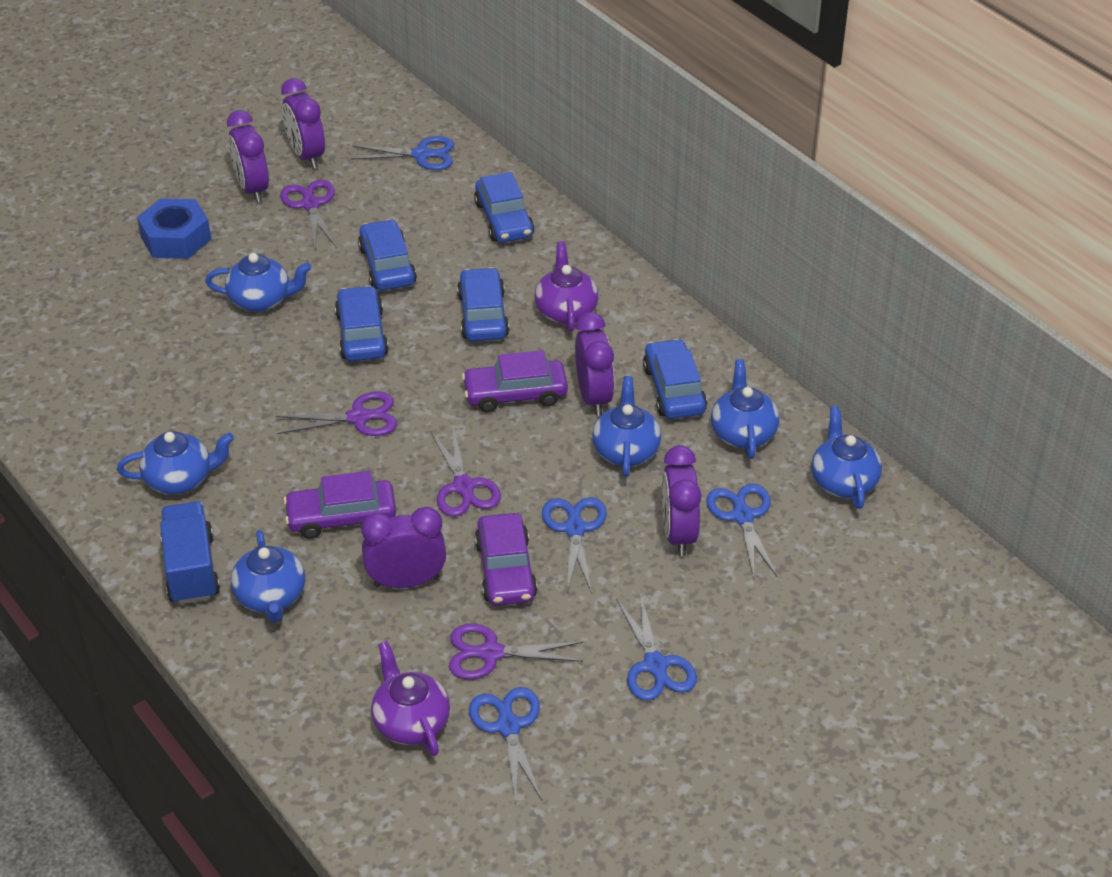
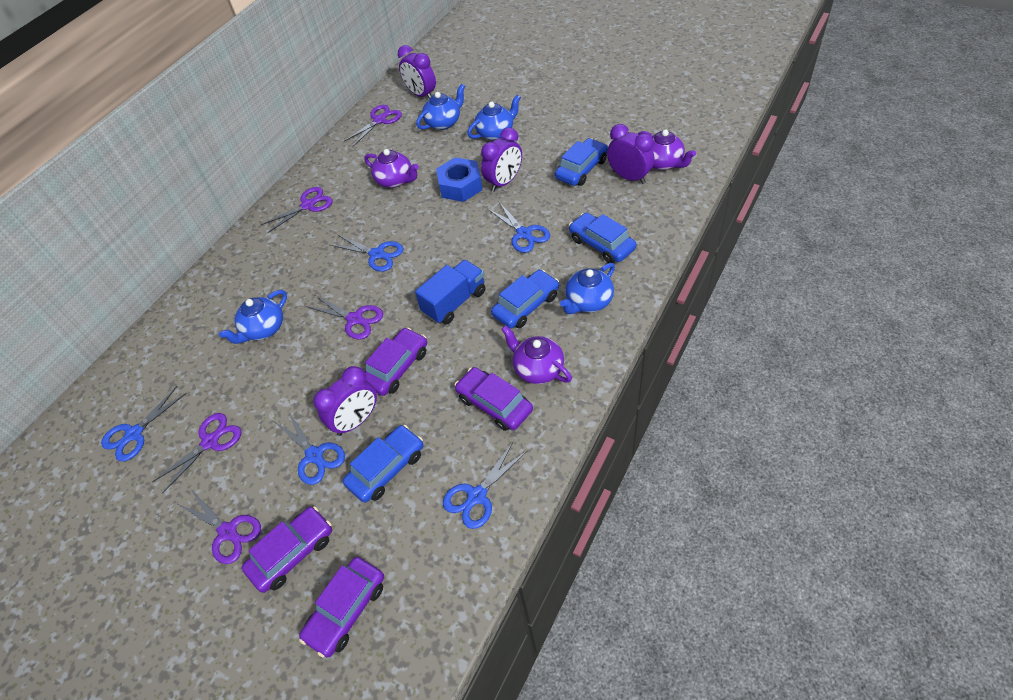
blue car: 5 -> 4
blue teapot: 6 -> 4
purple car: 3 -> 4
purple clock: 5 -> 4
purple scissors: 4 -> 5
purple teapot: 2 -> 3

